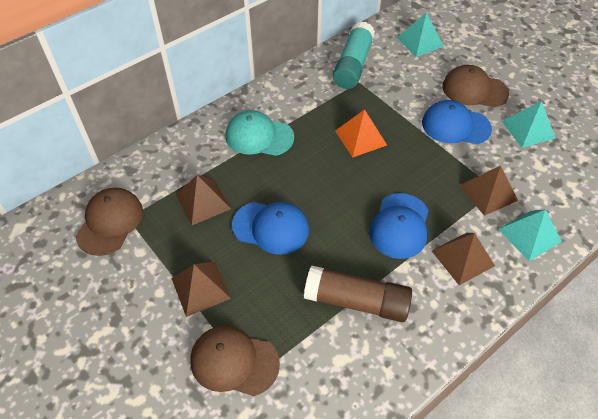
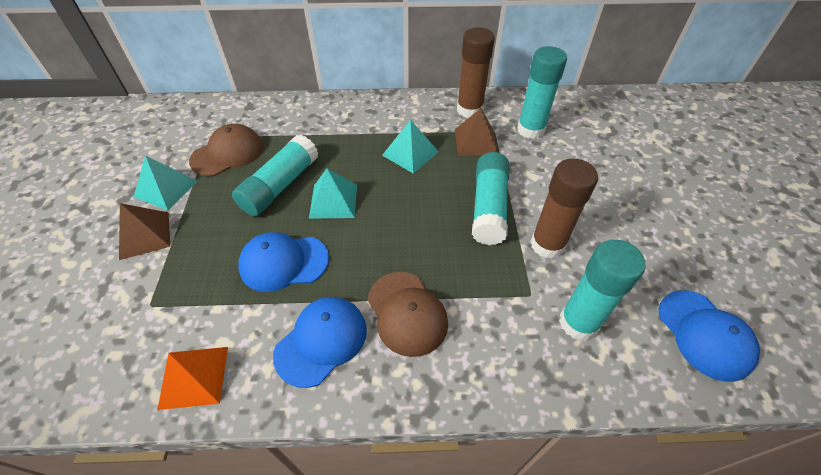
brown cap: 3 -> 2
brown glue stick: 1 -> 2
brown pyramid: 4 -> 2
turquoise cap: 1 -> 0
turquoise glue stick: 1 -> 4

